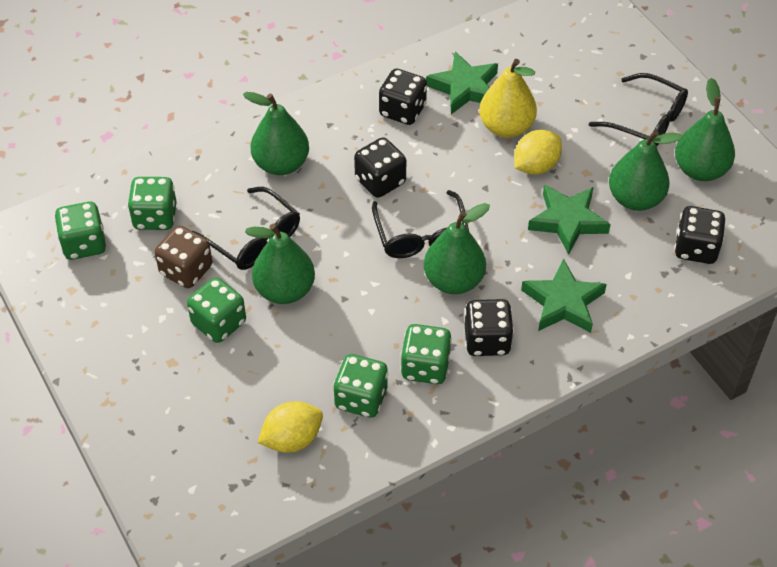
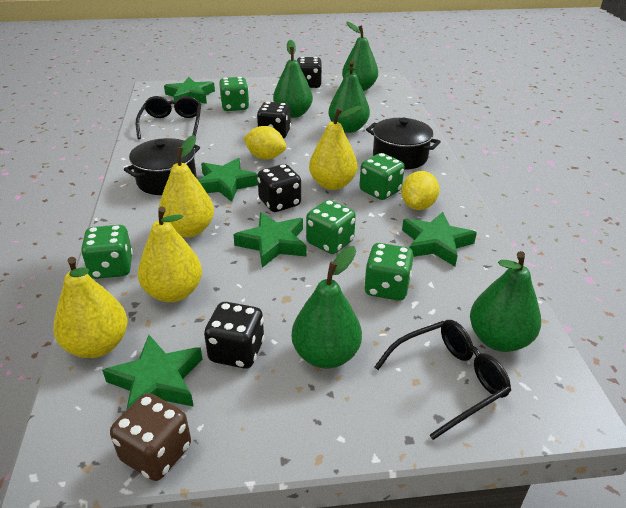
black glasses: 3 -> 2
black pot: 0 -> 2
green star: 3 -> 5
yellow pear: 1 -> 4

